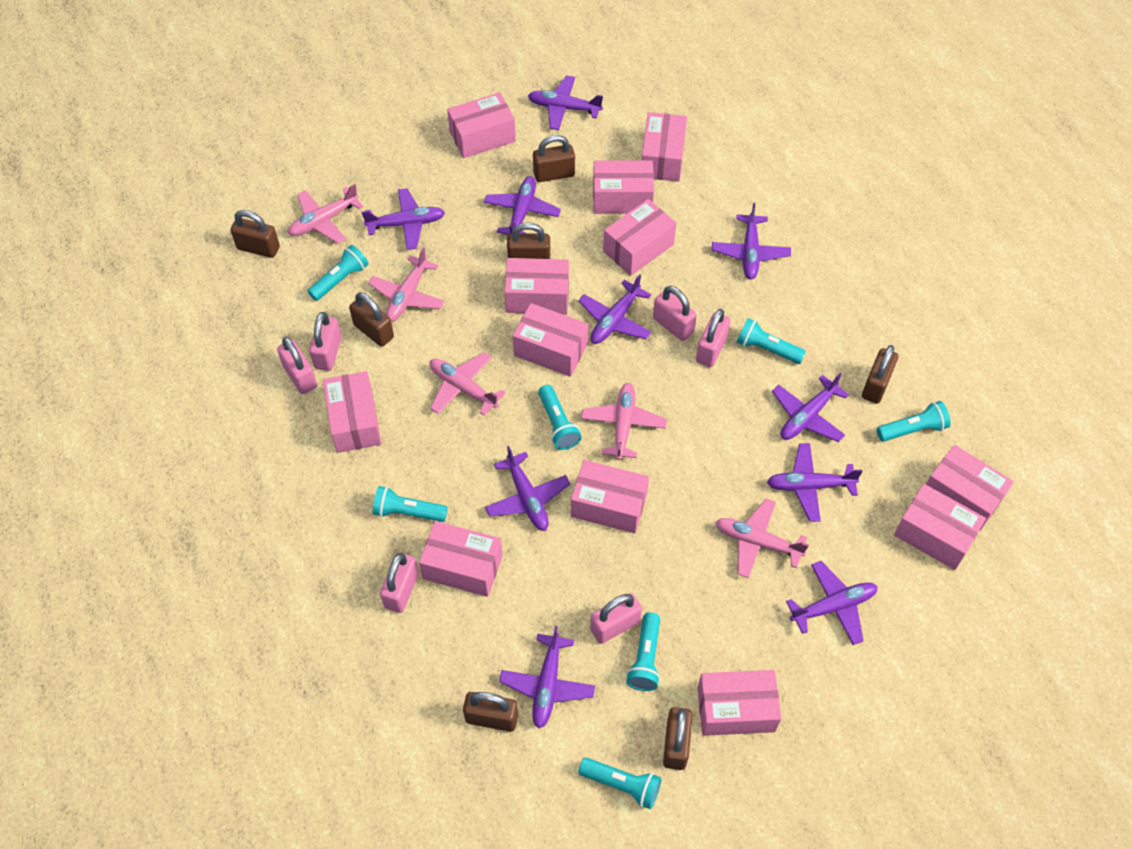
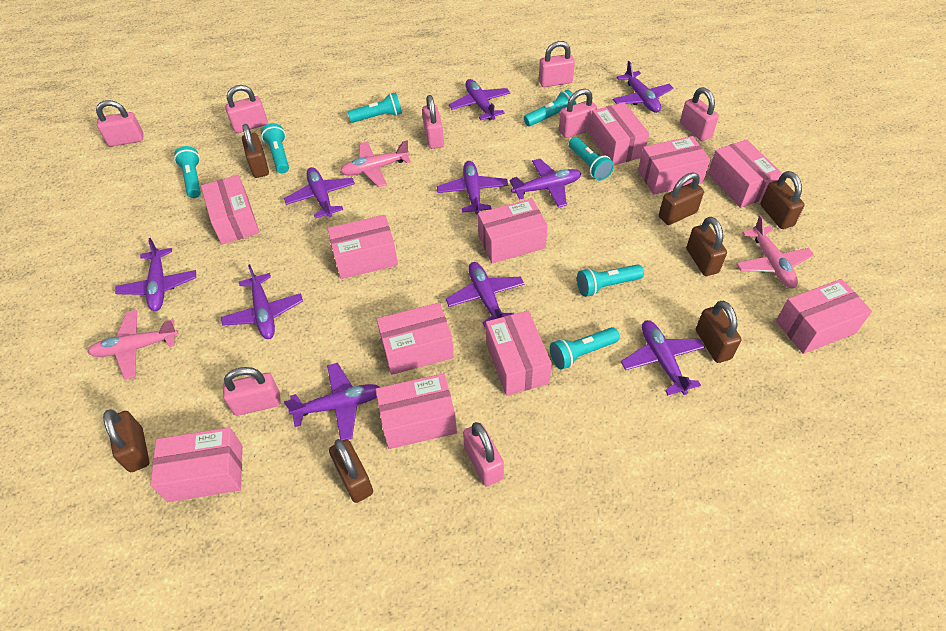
pink box: 12 -> 11
pink padlock: 6 -> 8
pink plane: 5 -> 3

